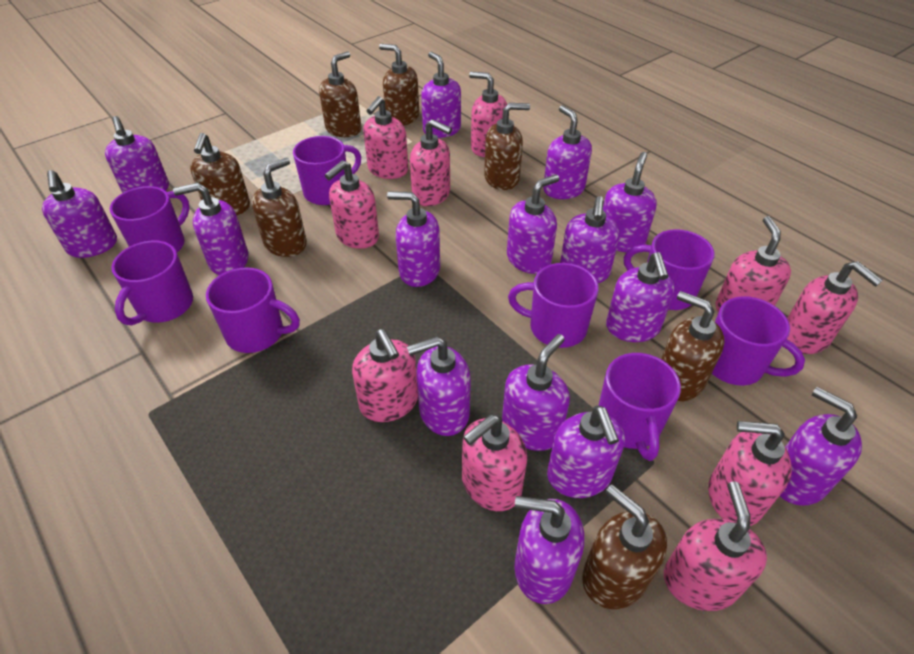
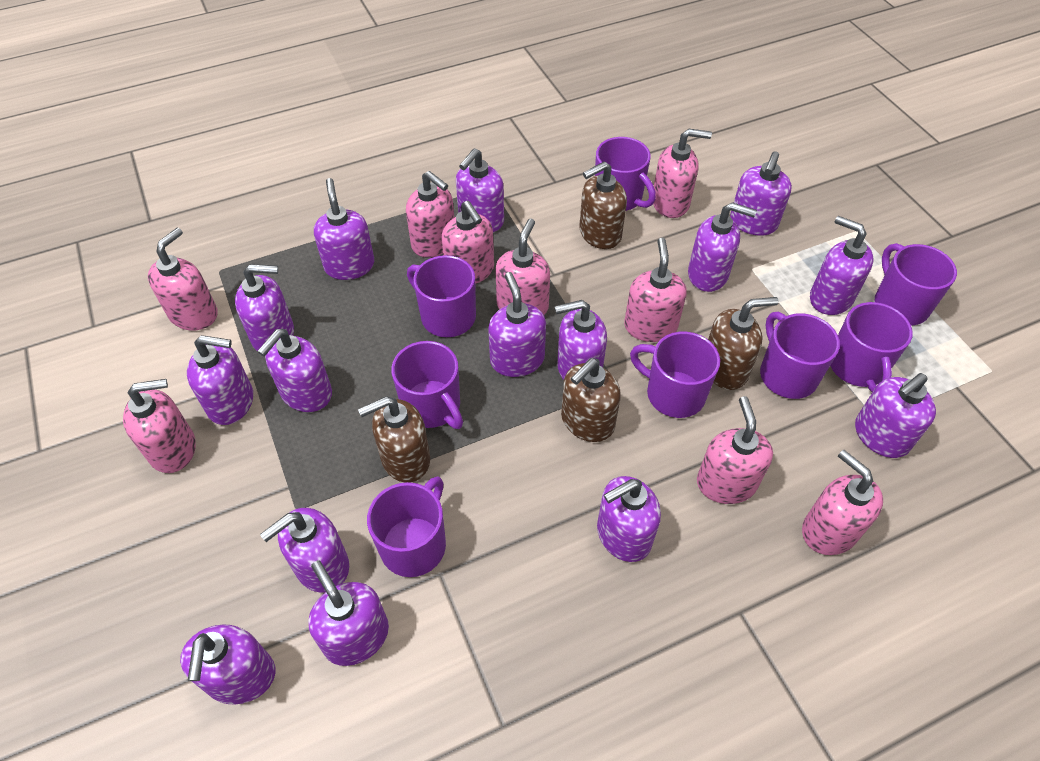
brown soap dispenser: 7 -> 4
pink soap dispenser: 10 -> 9

